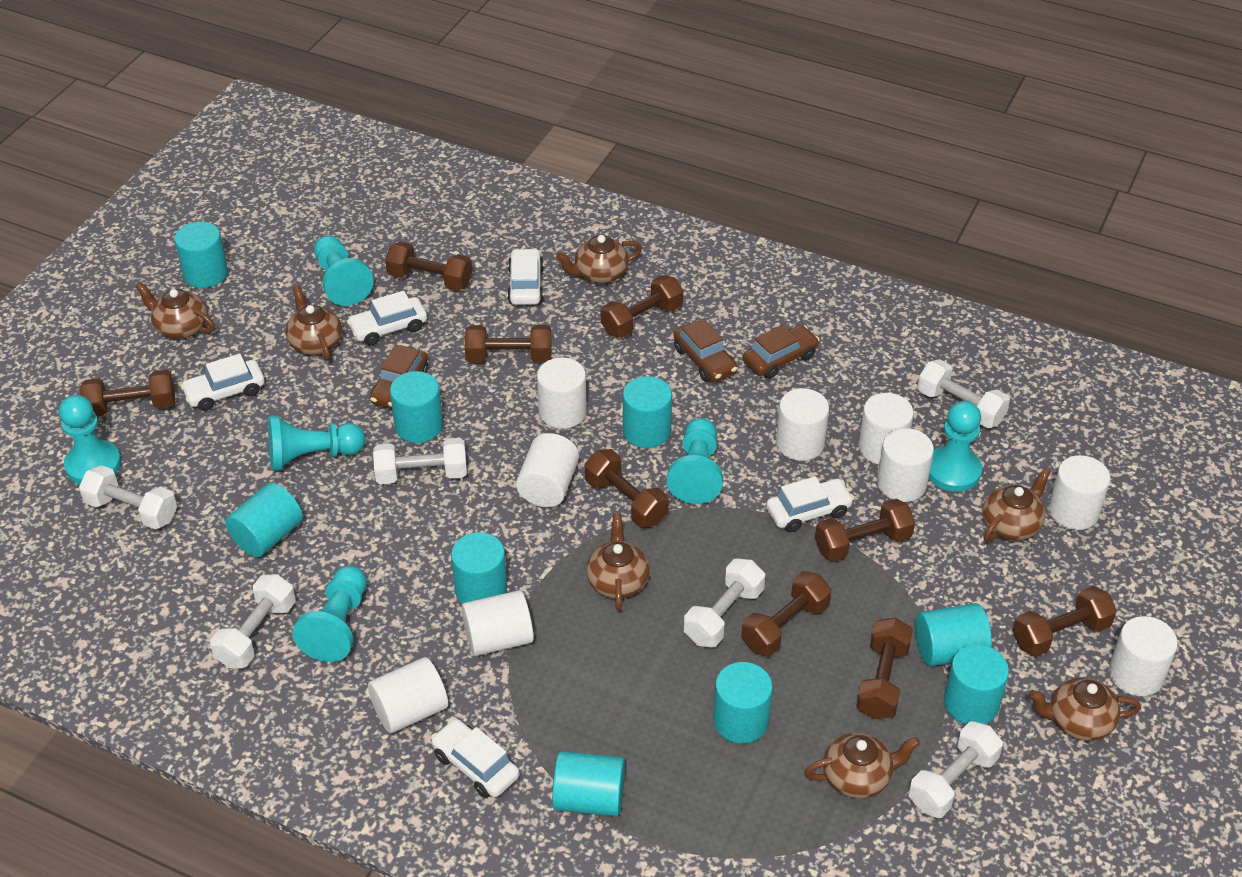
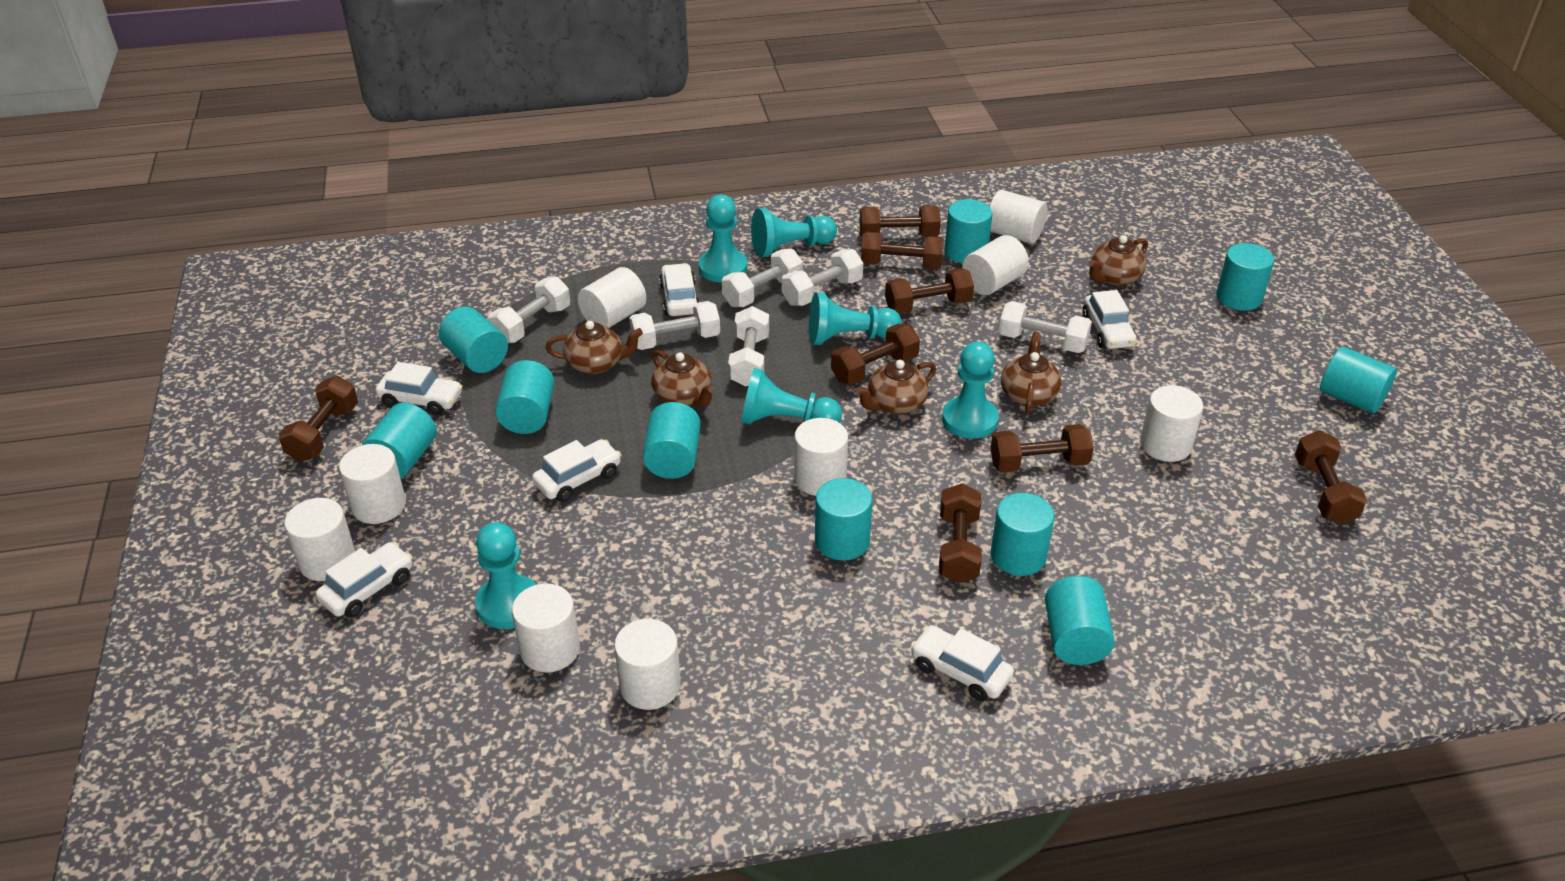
brown car: 3 -> 0
brown dumbbell: 9 -> 8
brown teapot: 7 -> 5
turquoise cylinder: 9 -> 10
white car: 5 -> 6

